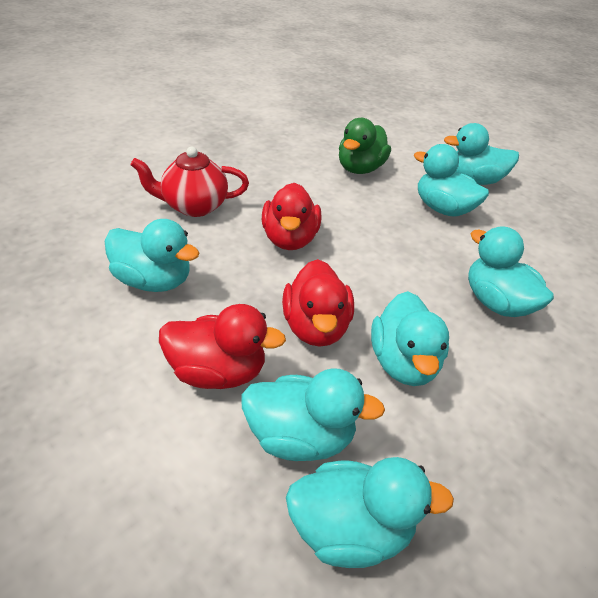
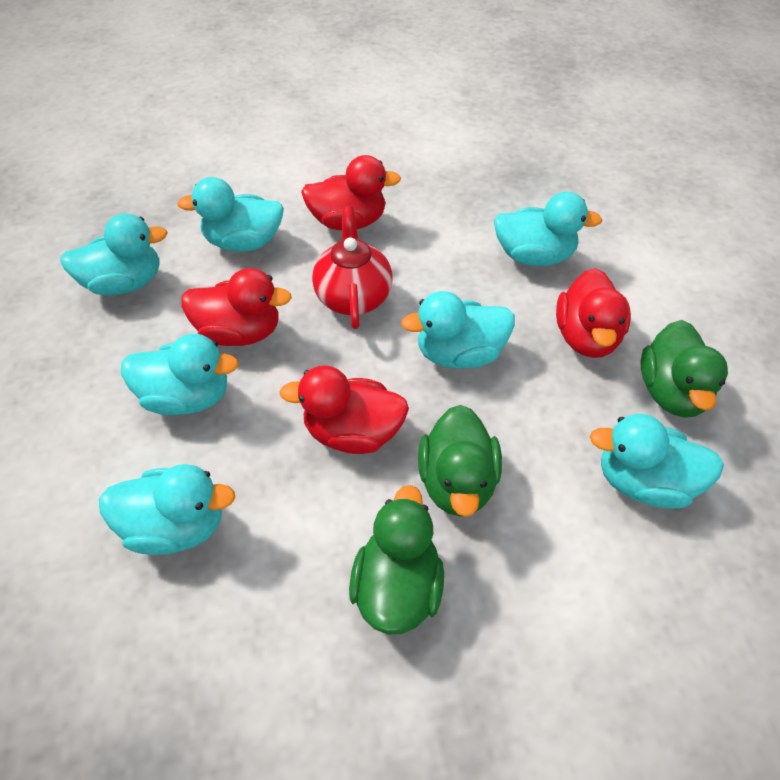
green duck: 1 -> 3
red duck: 3 -> 4

